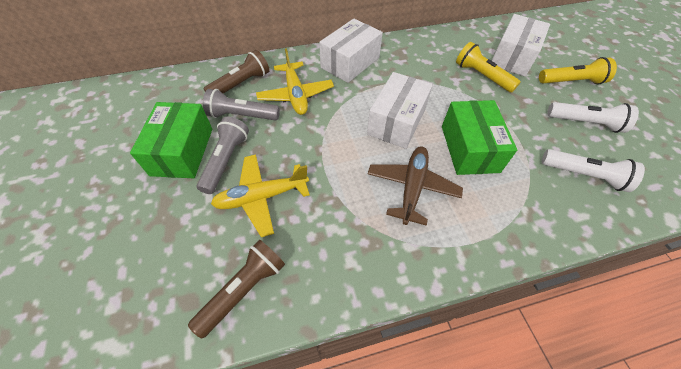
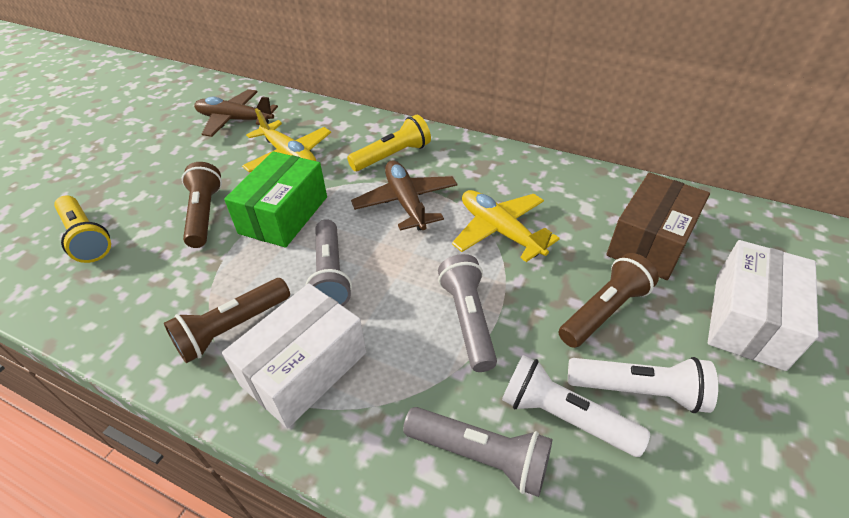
brown box: 0 -> 1
brown flashlight: 2 -> 3
brown plane: 1 -> 2
green box: 2 -> 1
grey flashlight: 2 -> 3
white box: 3 -> 2

